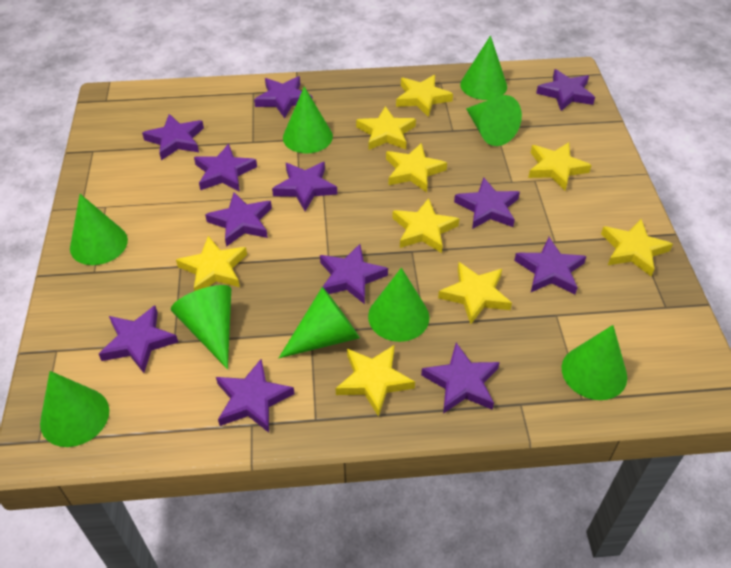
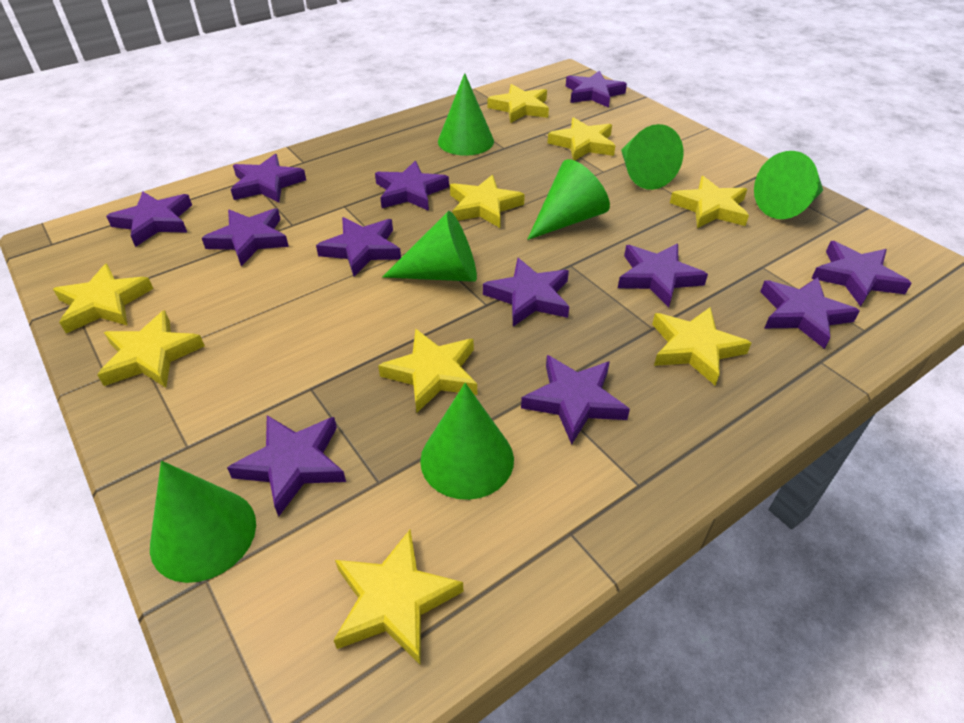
green cone: 9 -> 7

